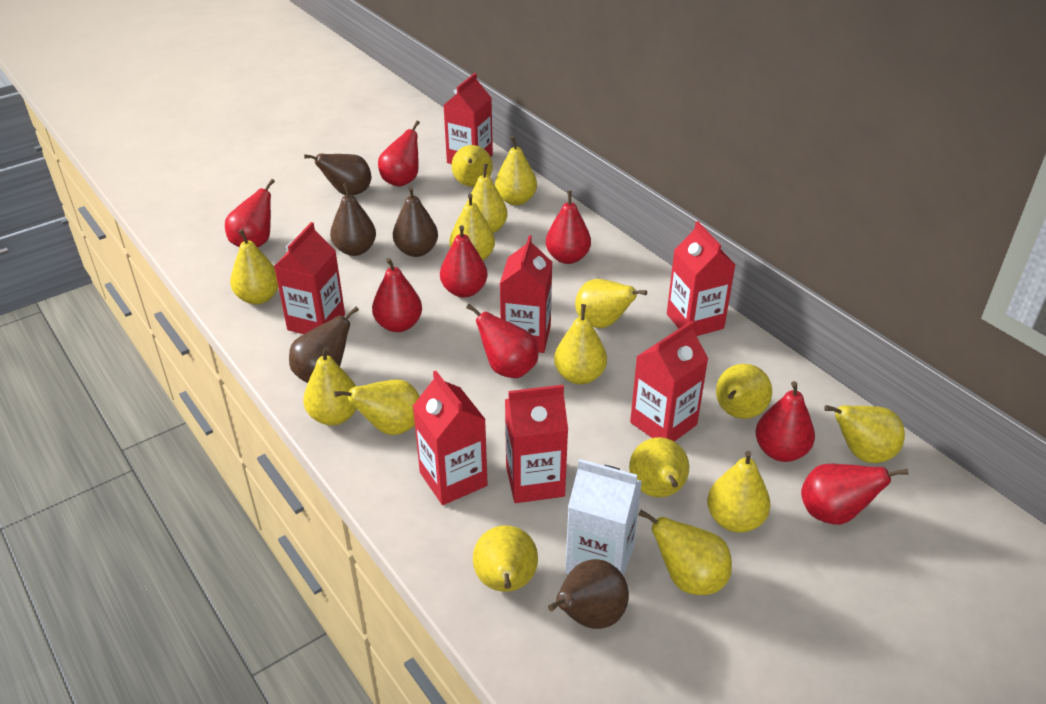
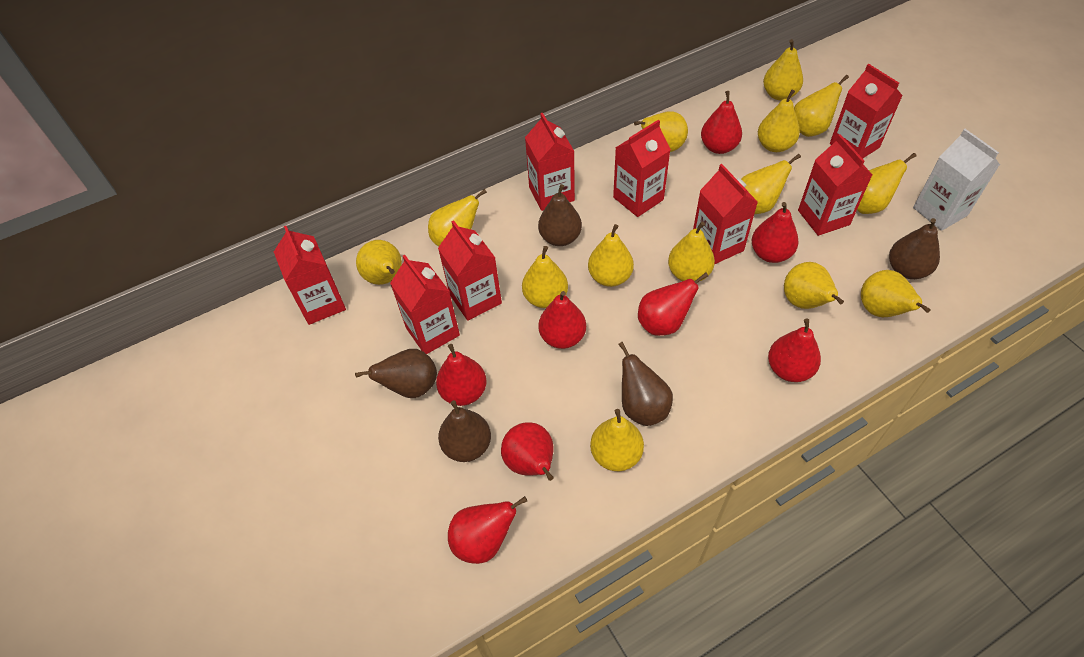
red carton: 7 -> 8
yellow pear: 15 -> 14

